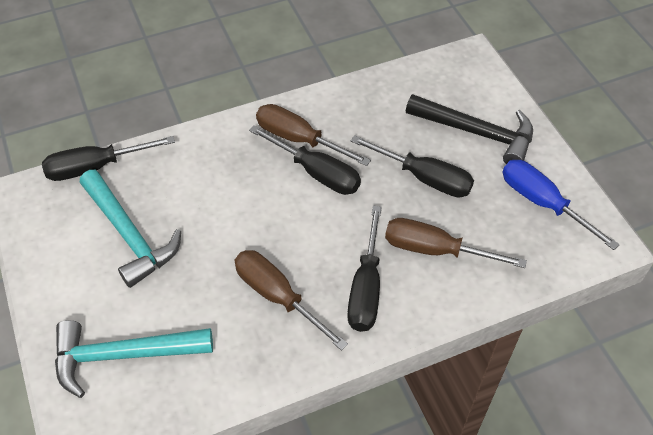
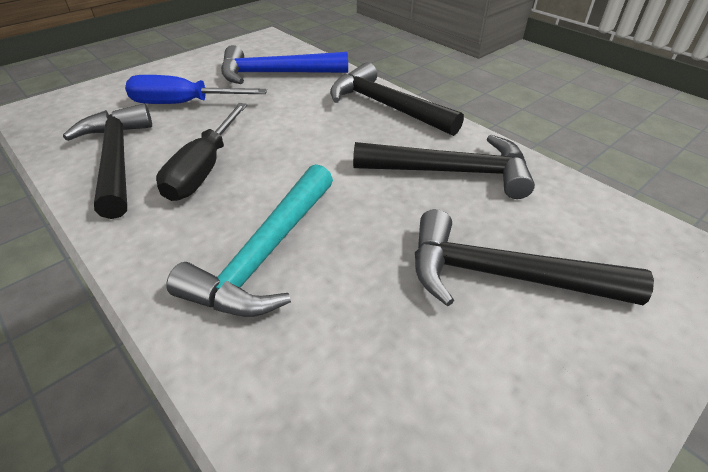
black hammer: 1 -> 4
black screwdriver: 4 -> 1
blue hammer: 0 -> 1
brown screwdriver: 3 -> 0
turquoise hammer: 2 -> 1

